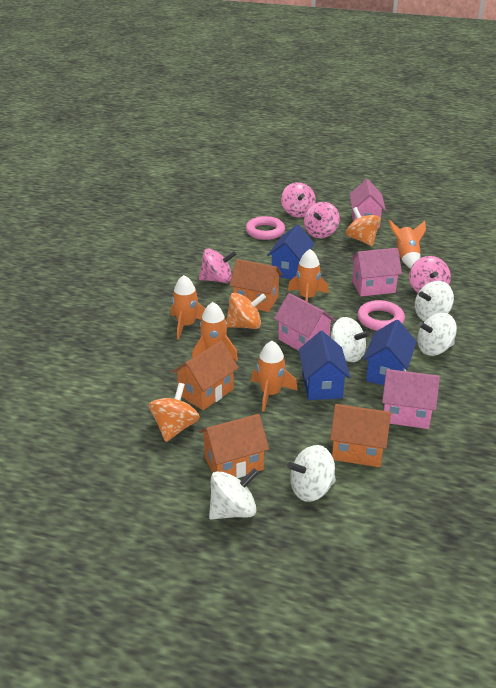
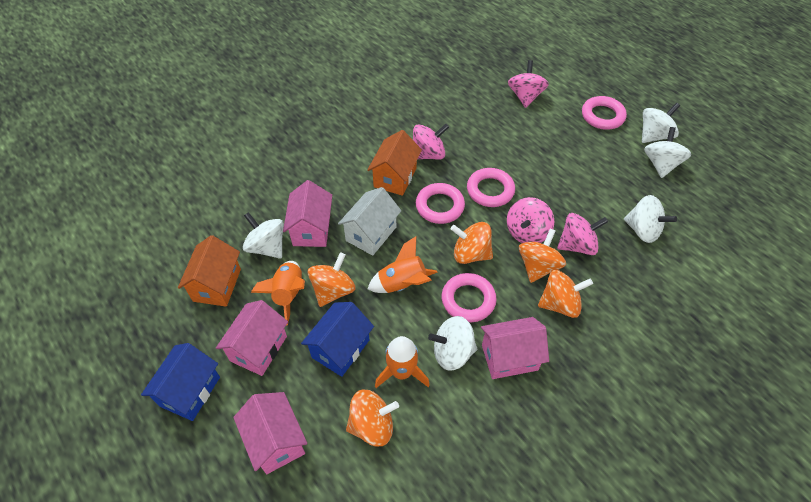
blue house: 3 -> 2
orange house: 4 -> 2
orange rocket: 5 -> 3
orange spinning top: 3 -> 5
pink ring: 2 -> 4
white house: 0 -> 1

